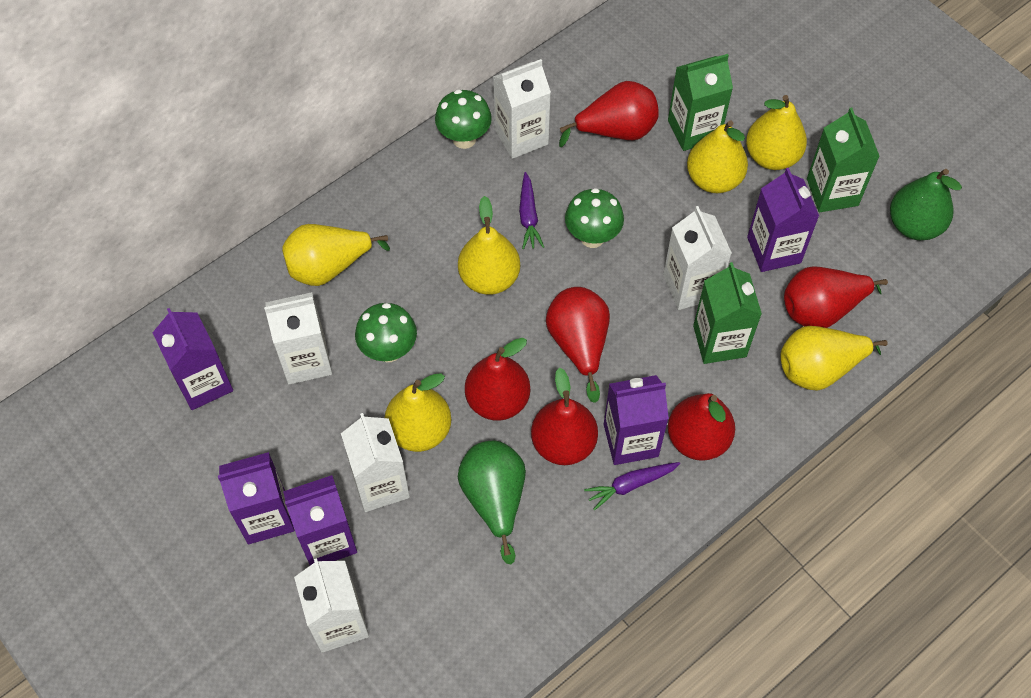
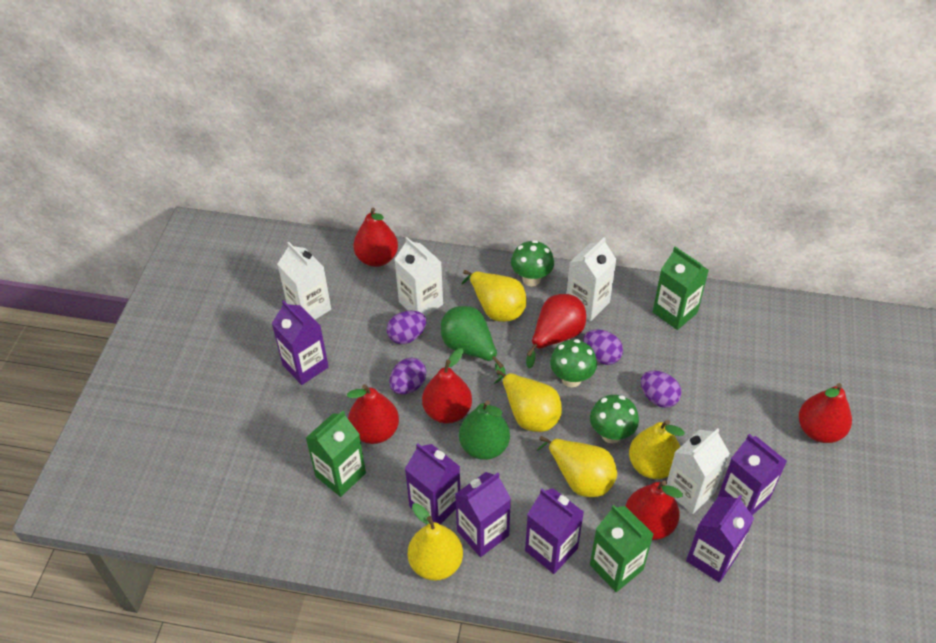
purple carrot: 2 -> 0
purple carton: 5 -> 6
purple egg: 0 -> 4
white carton: 5 -> 4
yellow pear: 6 -> 5

